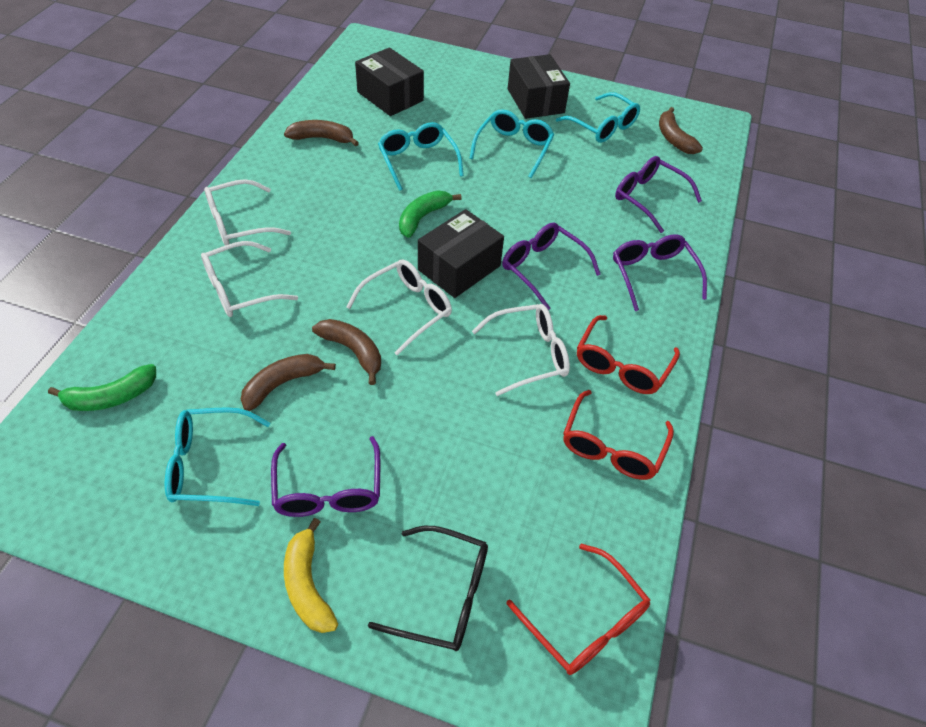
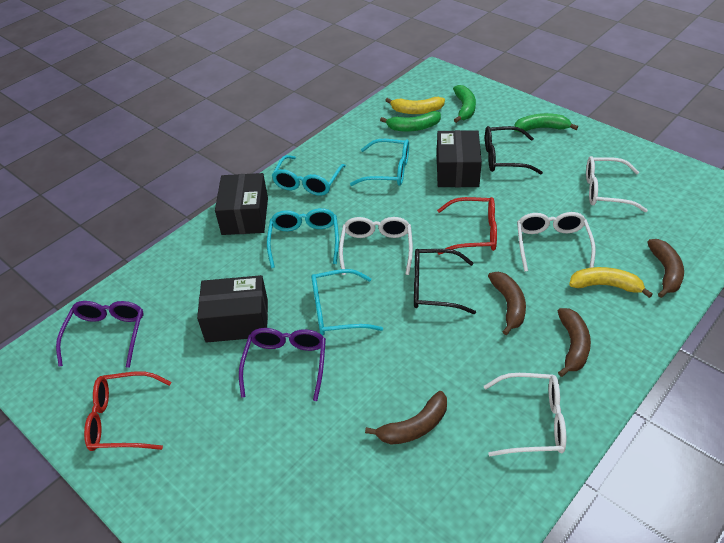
black glasses: 1 -> 2
green banana: 2 -> 3
purple glasses: 4 -> 2
red glasses: 3 -> 2
yellow banana: 1 -> 2

